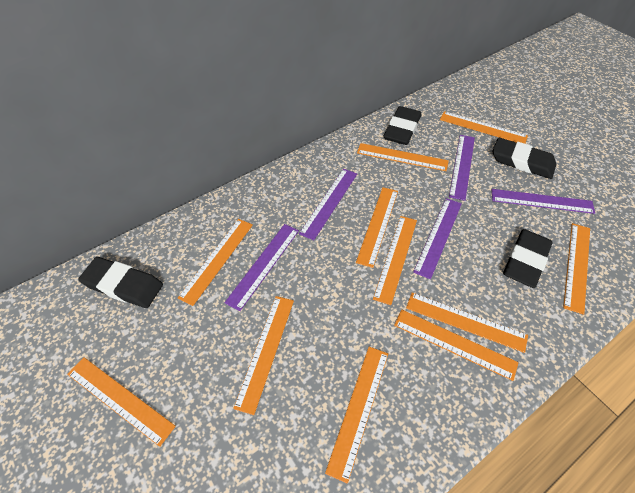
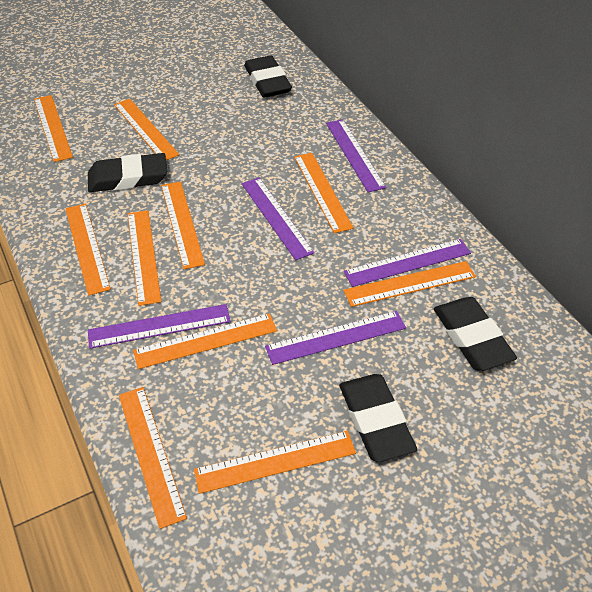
orange ruler: 11 -> 10

